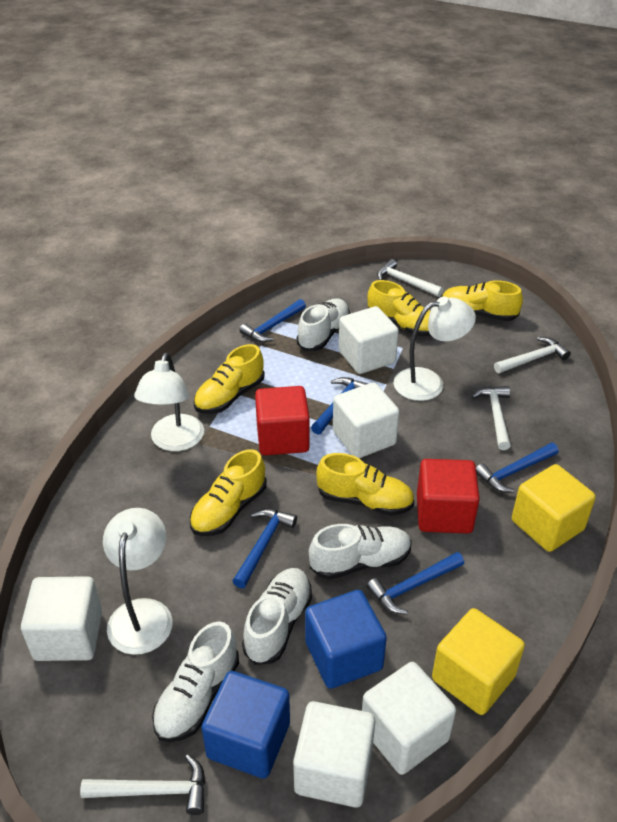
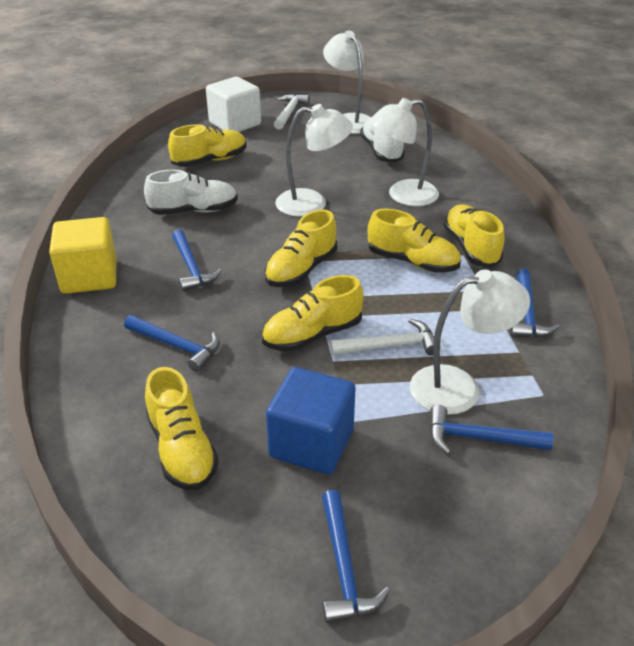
blue cube: 2 -> 1
red cube: 2 -> 0
white cube: 5 -> 1
white hammer: 4 -> 2
white lamp: 3 -> 4
white shoe: 4 -> 2
yellow cube: 2 -> 1
yellow shoe: 5 -> 6

